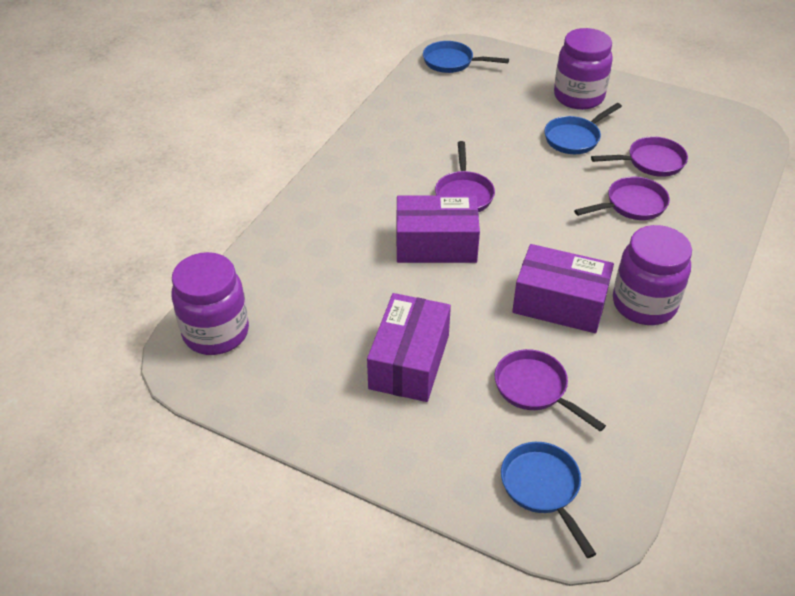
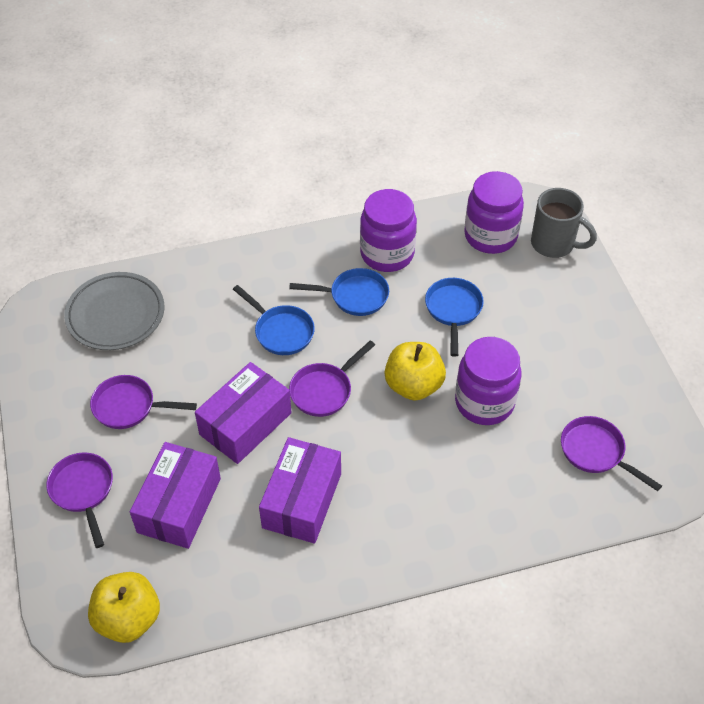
grey mug: 0 -> 1
grey plate: 0 -> 1
yellow apple: 0 -> 2

